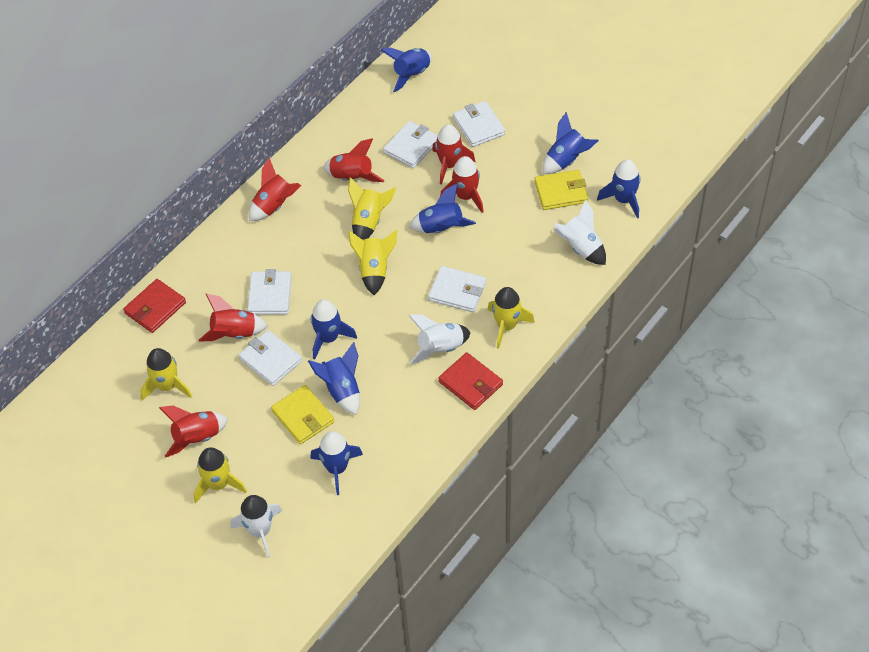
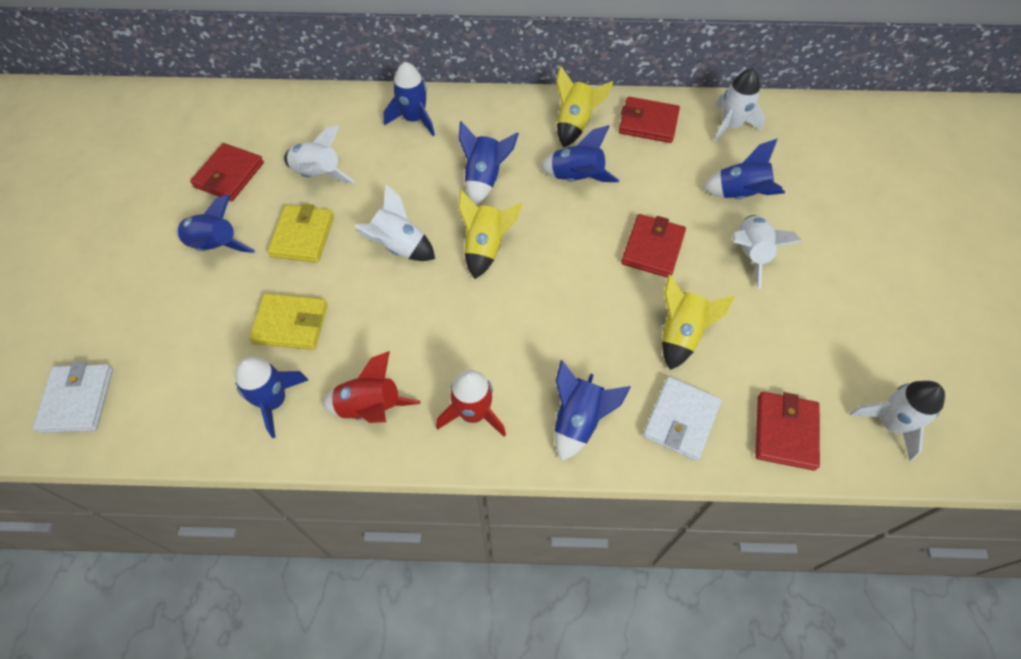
red rocket: 6 -> 2
red wallet: 2 -> 4
white rocket: 3 -> 5
white wallet: 5 -> 2
yellow rocket: 5 -> 3

